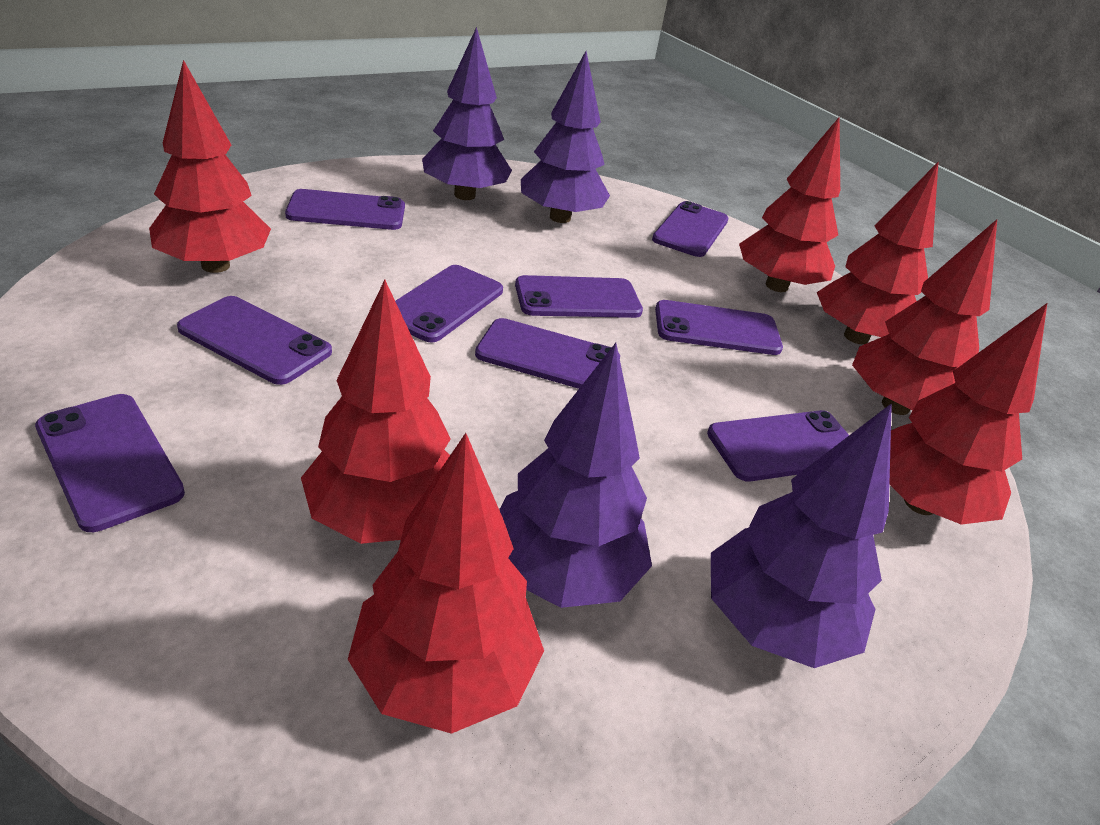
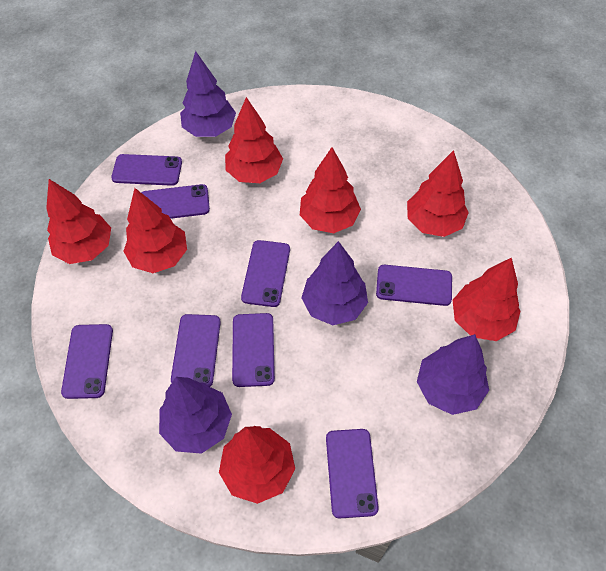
purple phone: 9 -> 8

